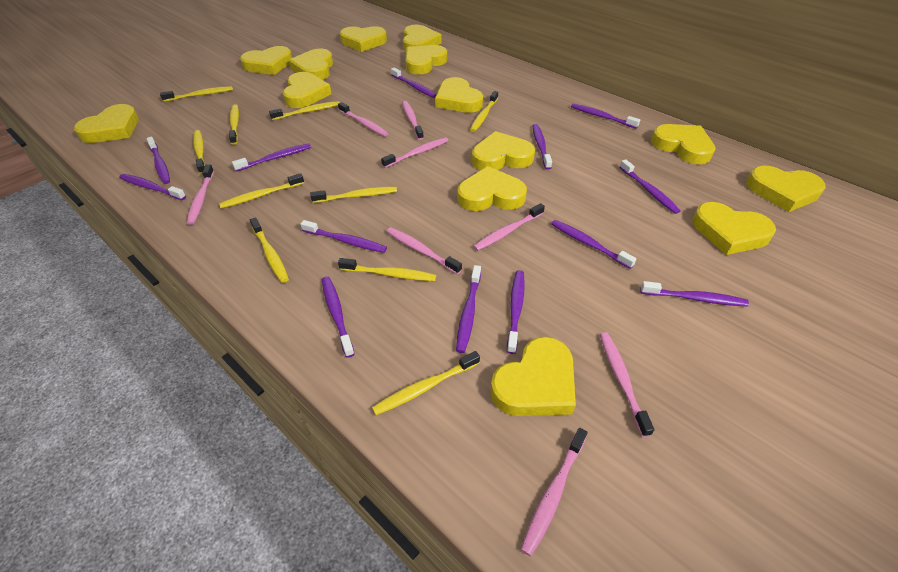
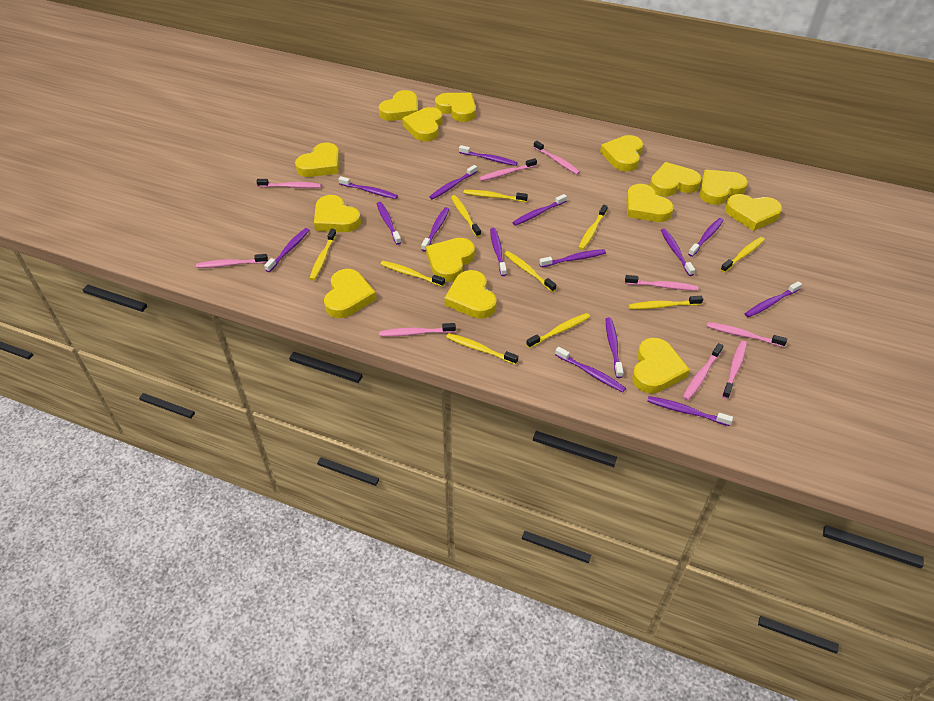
pink toothbrush: 8 -> 9
purple toothbrush: 13 -> 15

